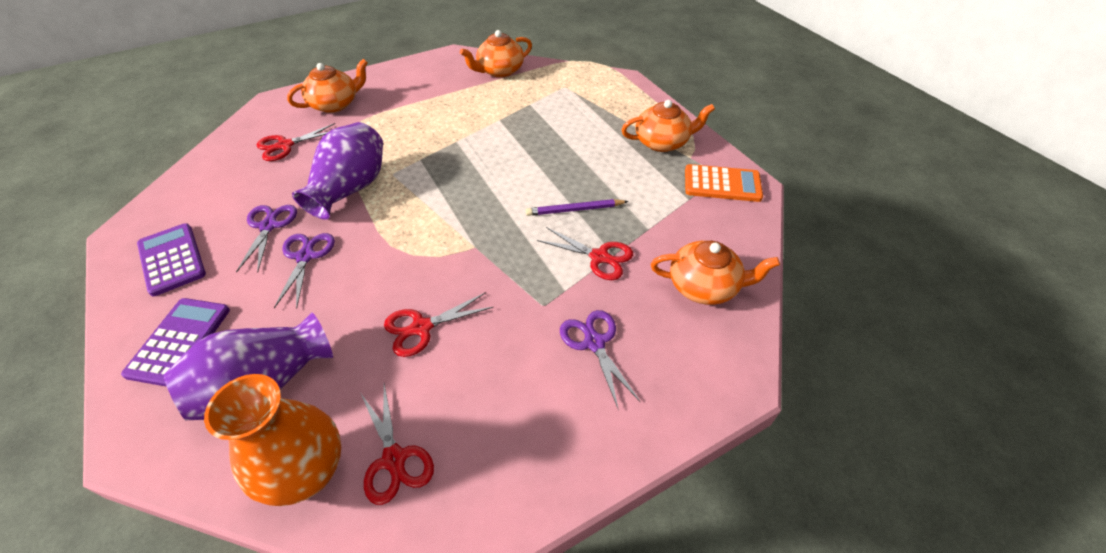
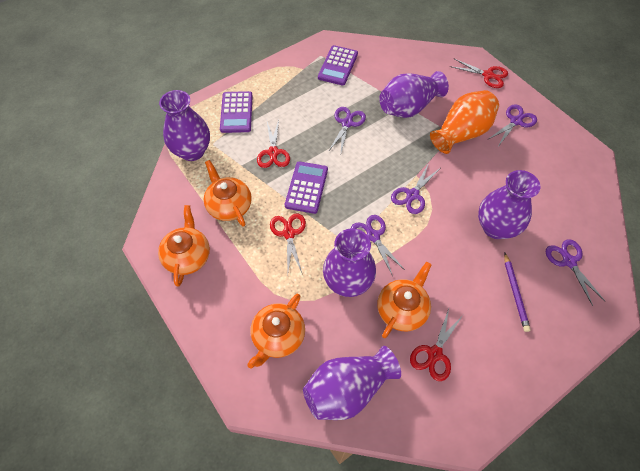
orange calculator: 1 -> 0
purple calculator: 2 -> 3
purple scissors: 3 -> 5
purple vase: 2 -> 5

